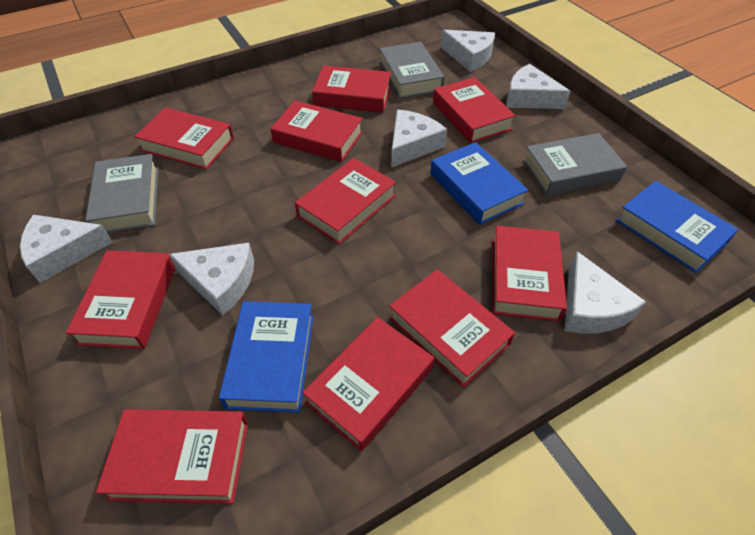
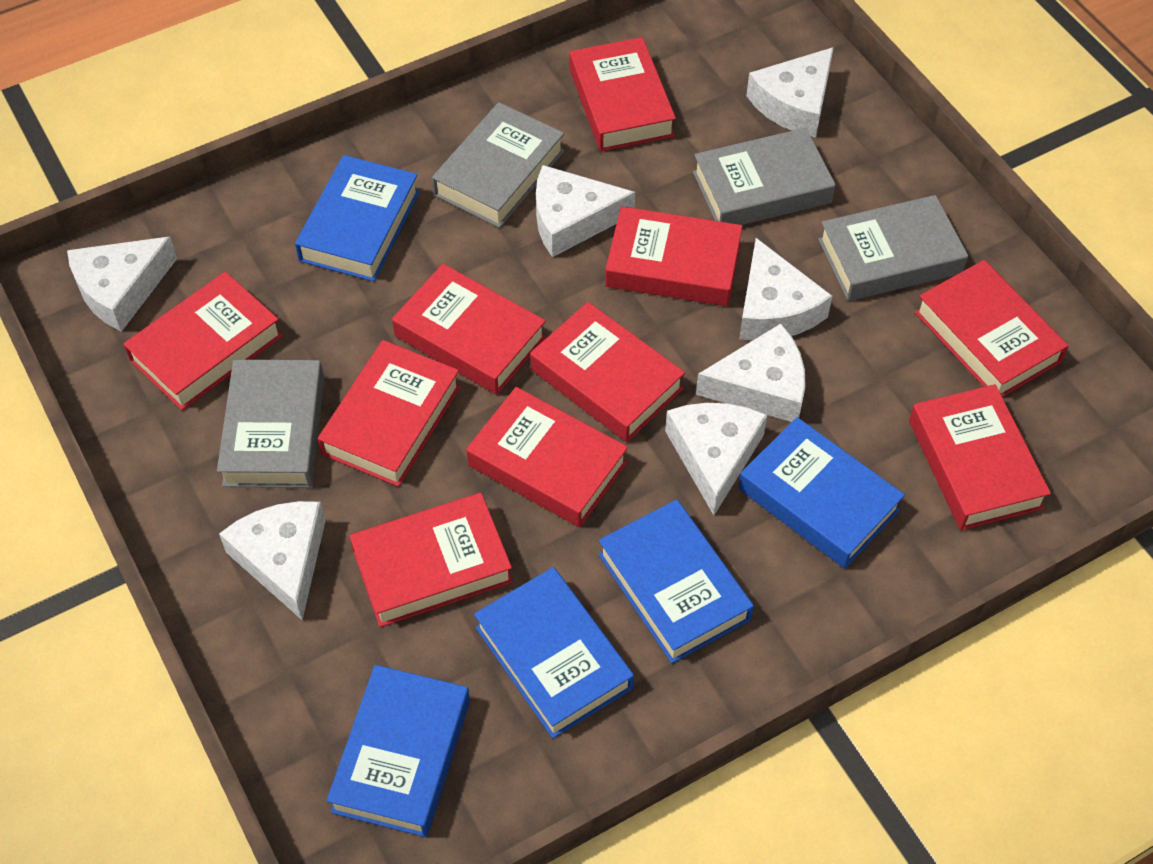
blue book: 3 -> 5
grey book: 3 -> 4
white cheese: 6 -> 7

